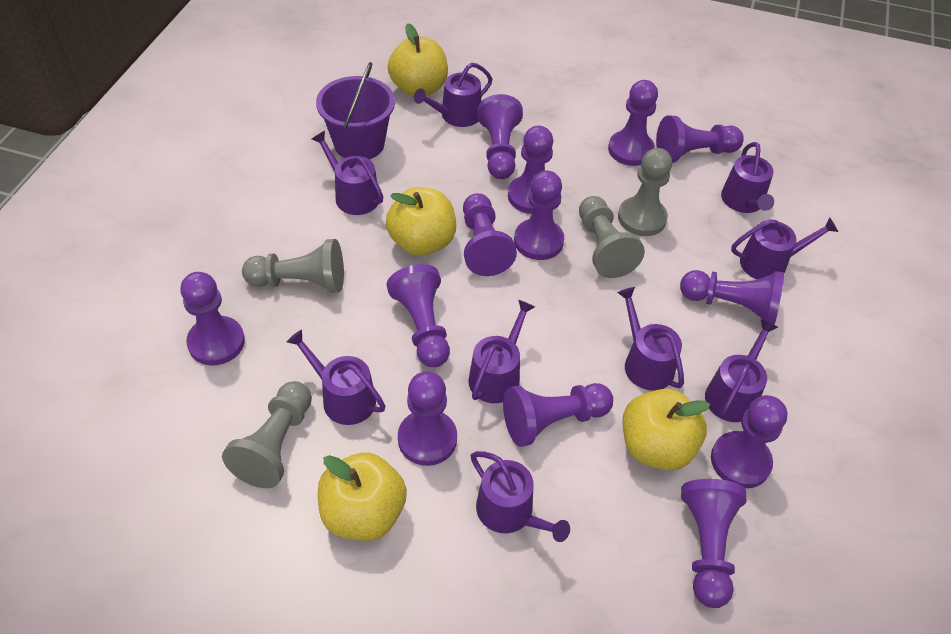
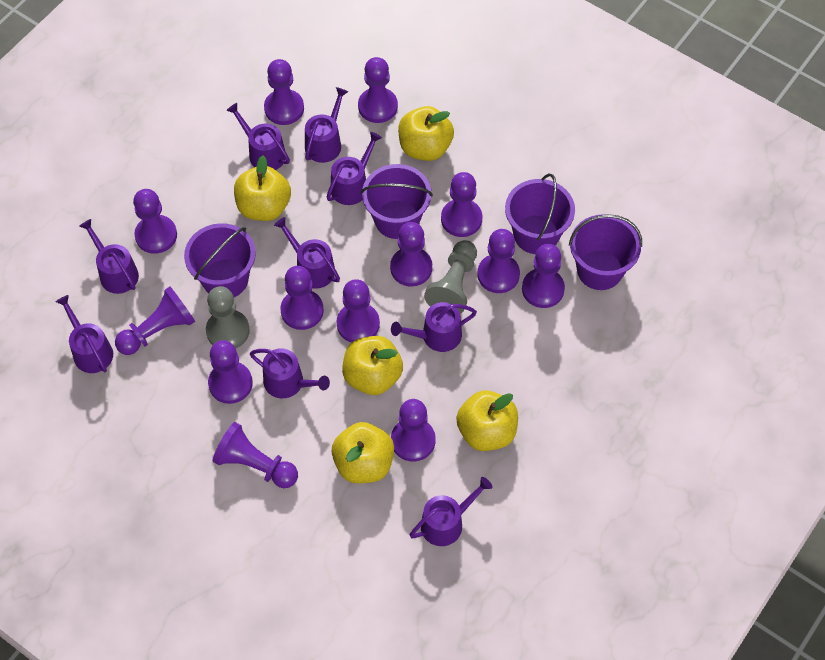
grey pawn: 4 -> 2
purple bucket: 1 -> 4
yellow apple: 4 -> 5

